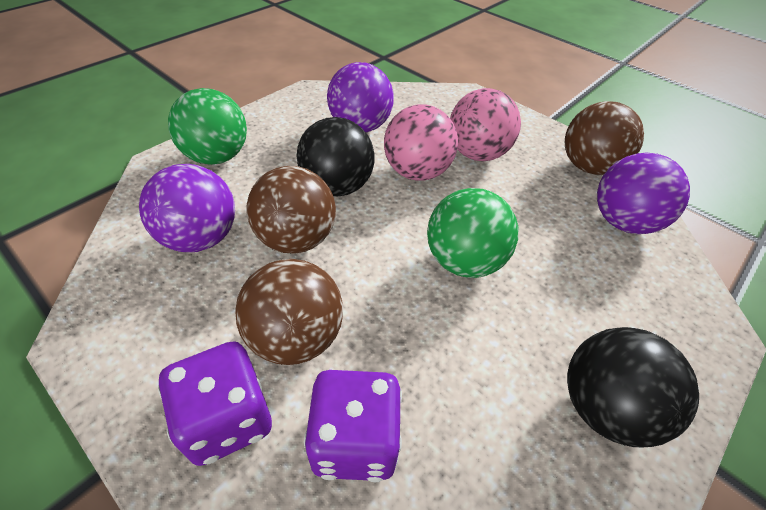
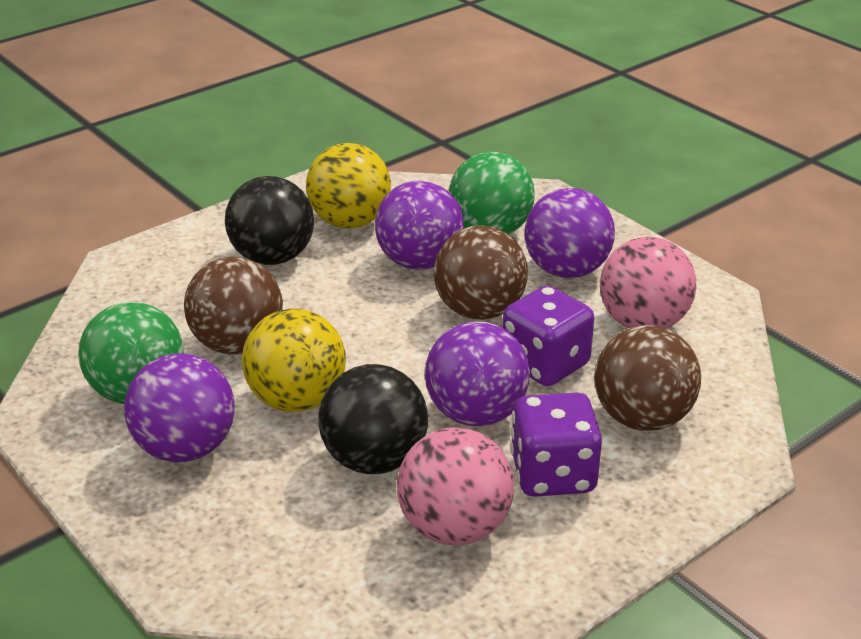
purple ball: 3 -> 4
yellow ball: 0 -> 2

